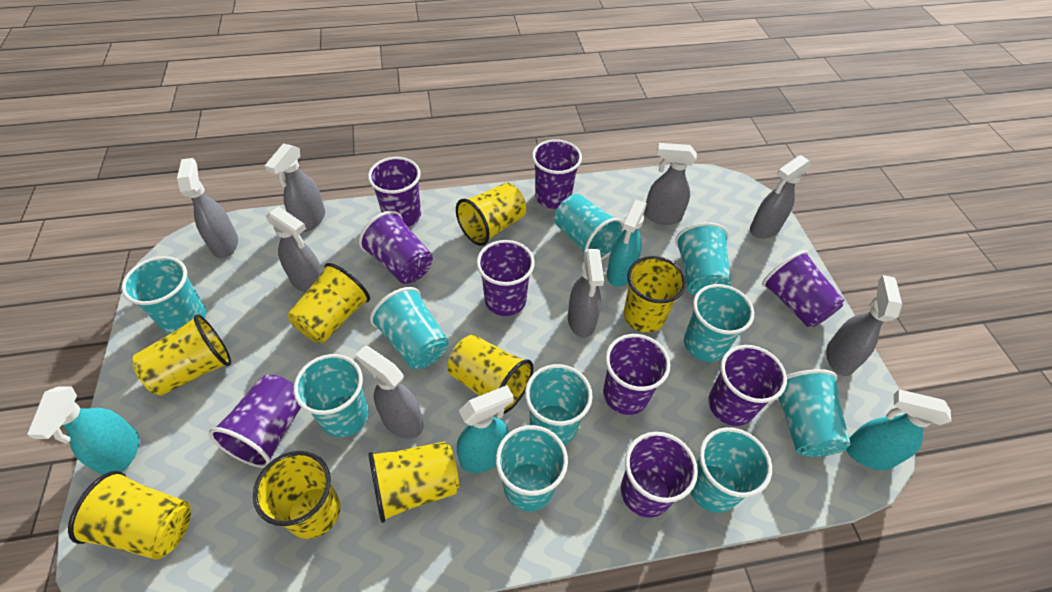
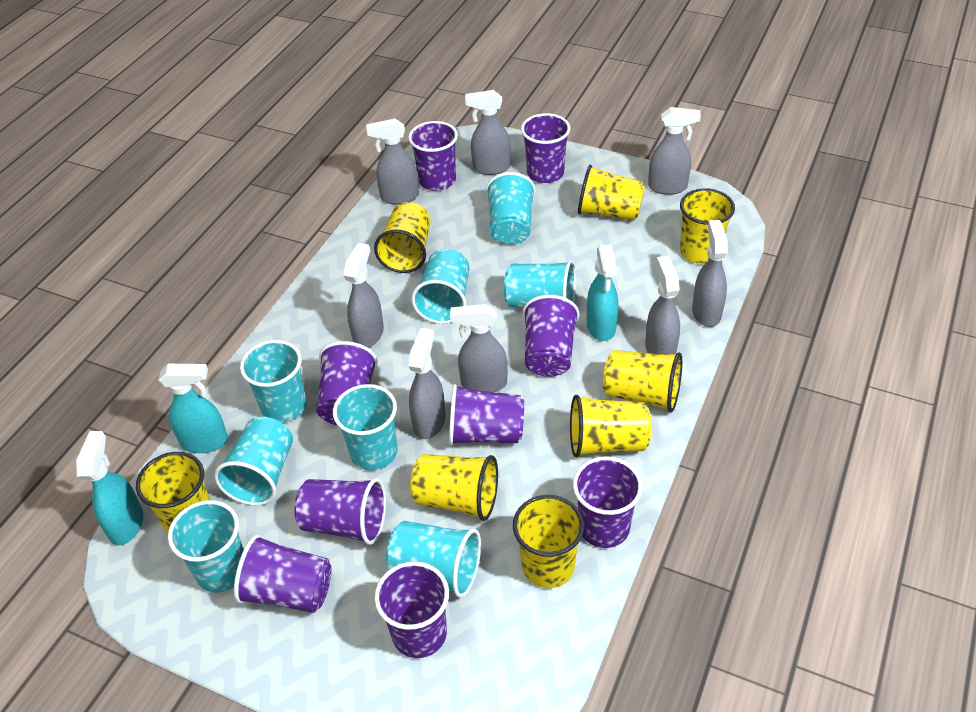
turquoise cup: 10 -> 8
turquoise spray bottle: 4 -> 3

